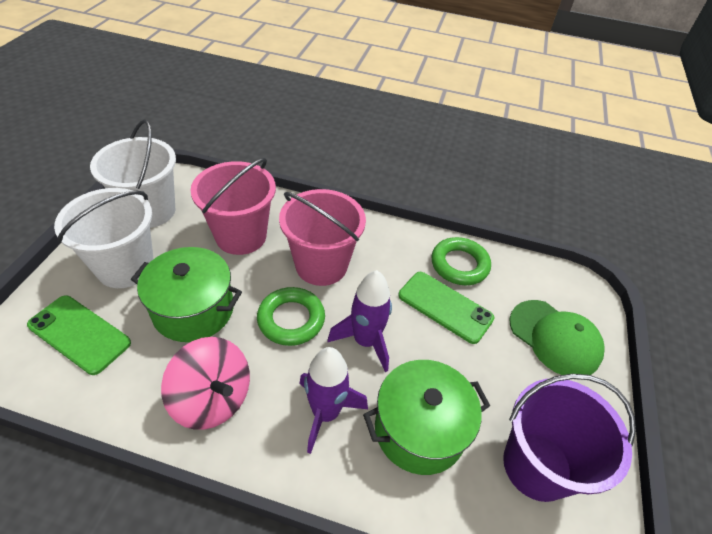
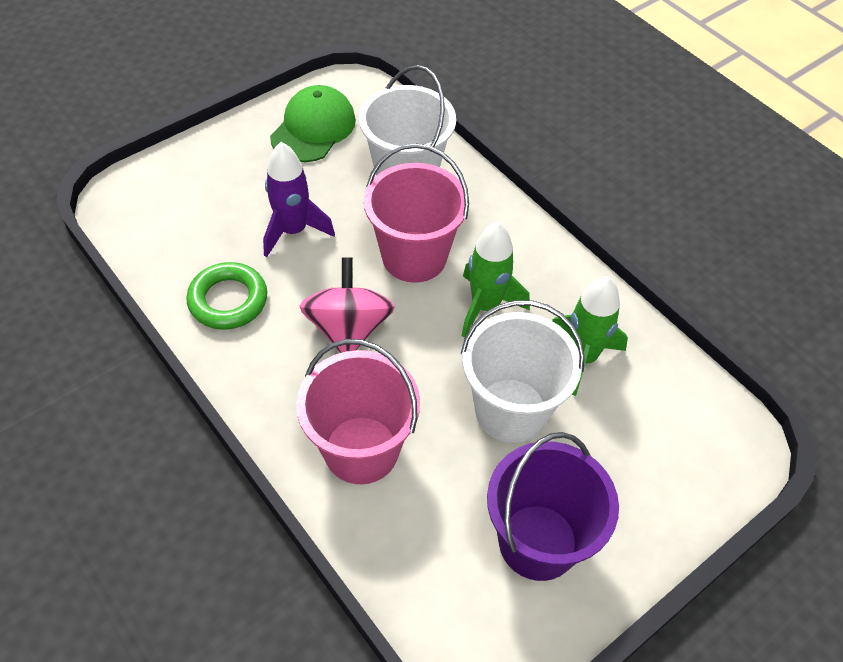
green phone: 2 -> 0
green pot: 2 -> 0
green ring: 2 -> 1
green rocket: 0 -> 2
purple rocket: 2 -> 1

